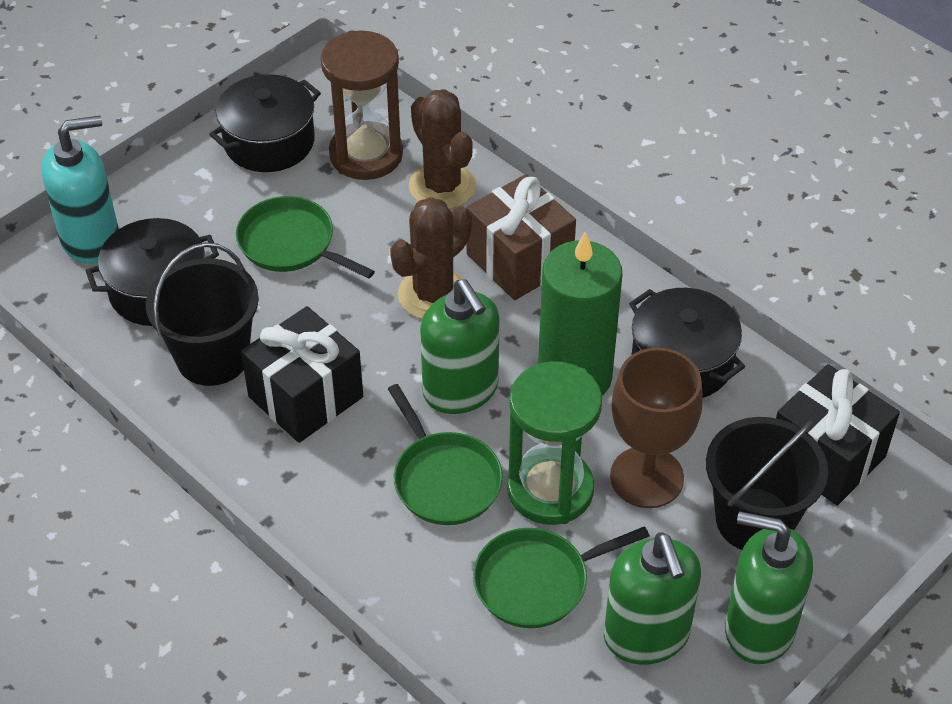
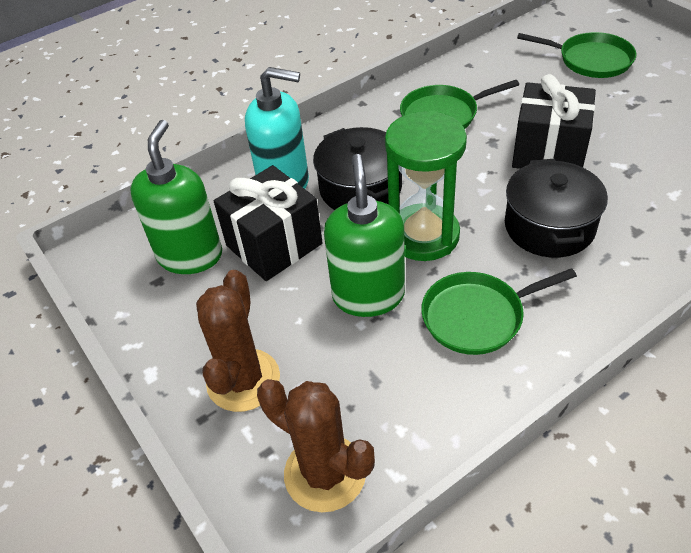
black bucket: 2 -> 0
black pot: 3 -> 2
brown gift: 1 -> 0
brown goblet: 1 -> 0
brown hourglass: 1 -> 0
green candle: 1 -> 0
green soap dispenser: 3 -> 2

